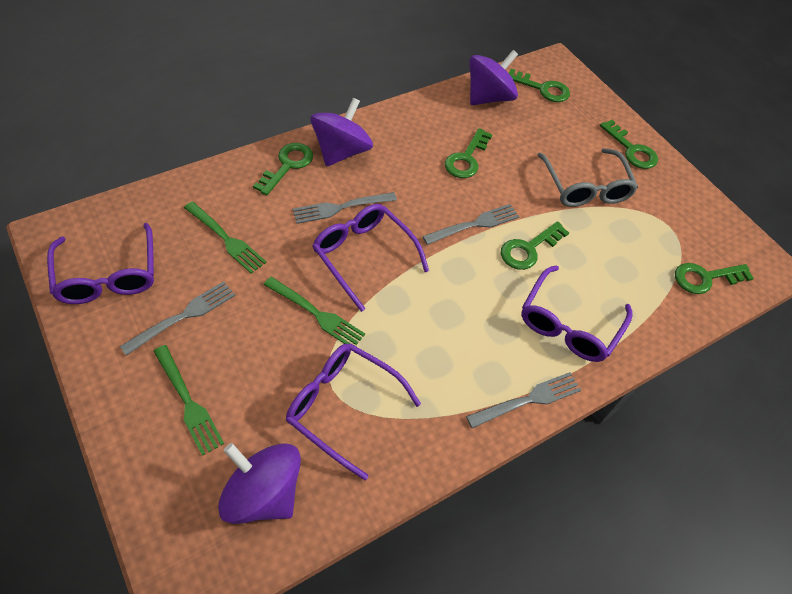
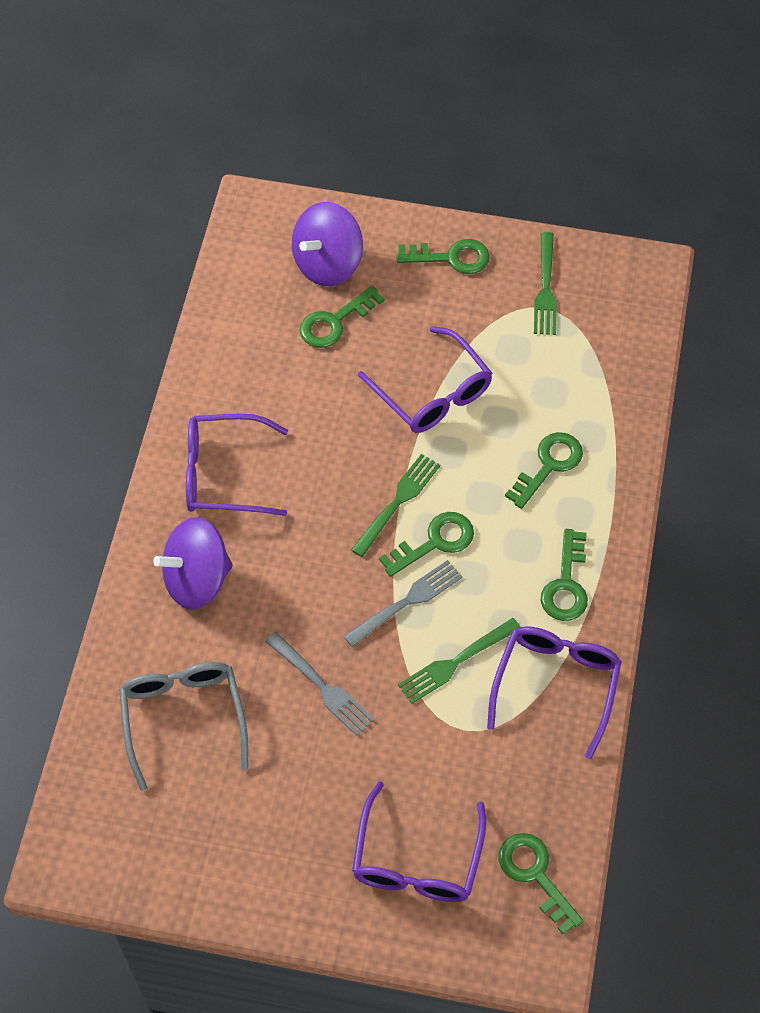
grey fork: 4 -> 2
purple spinning top: 3 -> 2

